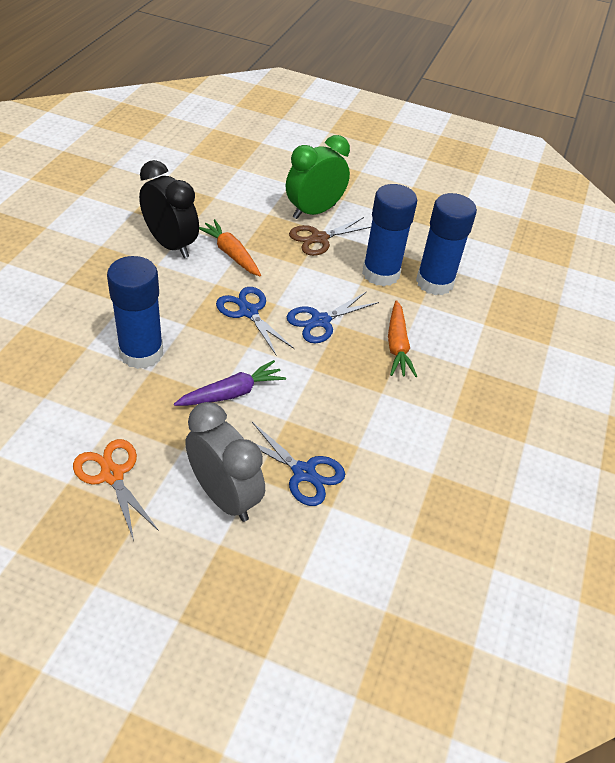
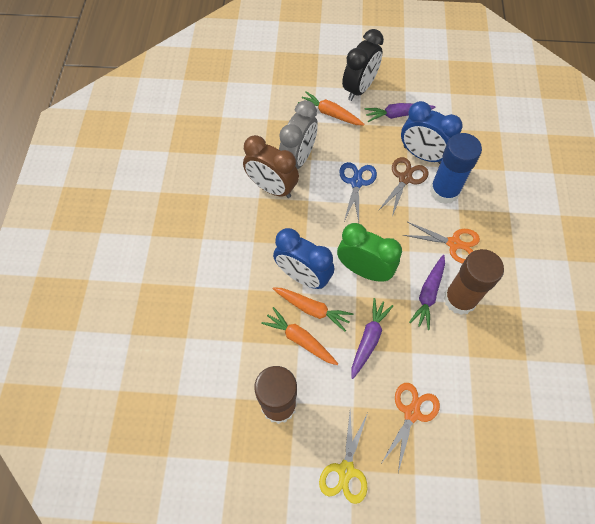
blue clock: 0 -> 2
blue glue stick: 3 -> 1
blue scissors: 3 -> 1
brown clock: 0 -> 1
brown glue stick: 0 -> 2
orange carrot: 2 -> 3
orange scissors: 1 -> 2
purple carrot: 1 -> 3
yellow scissors: 0 -> 1

